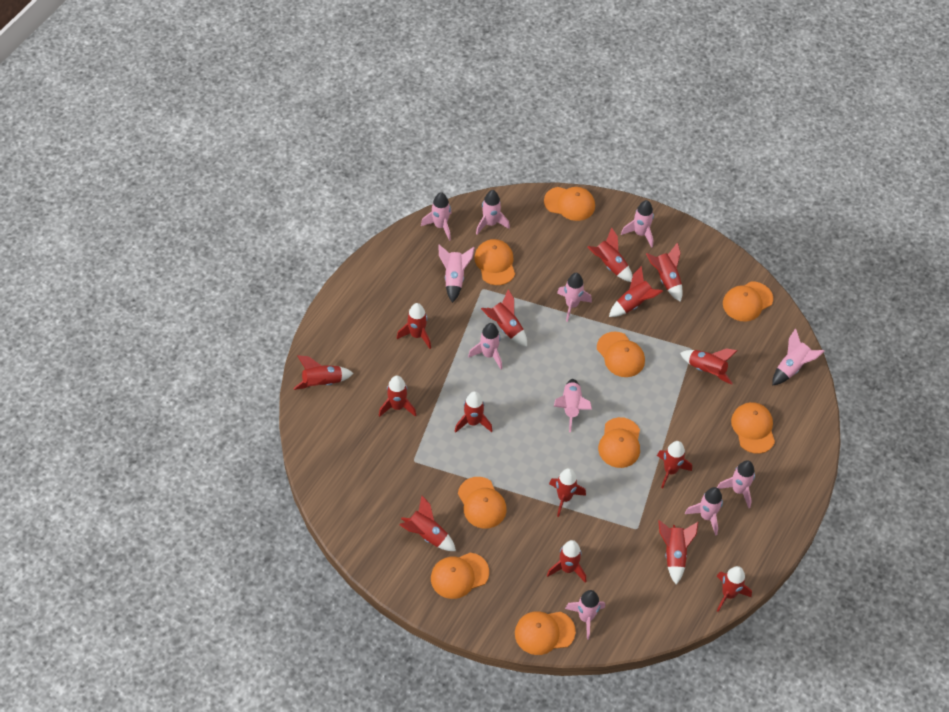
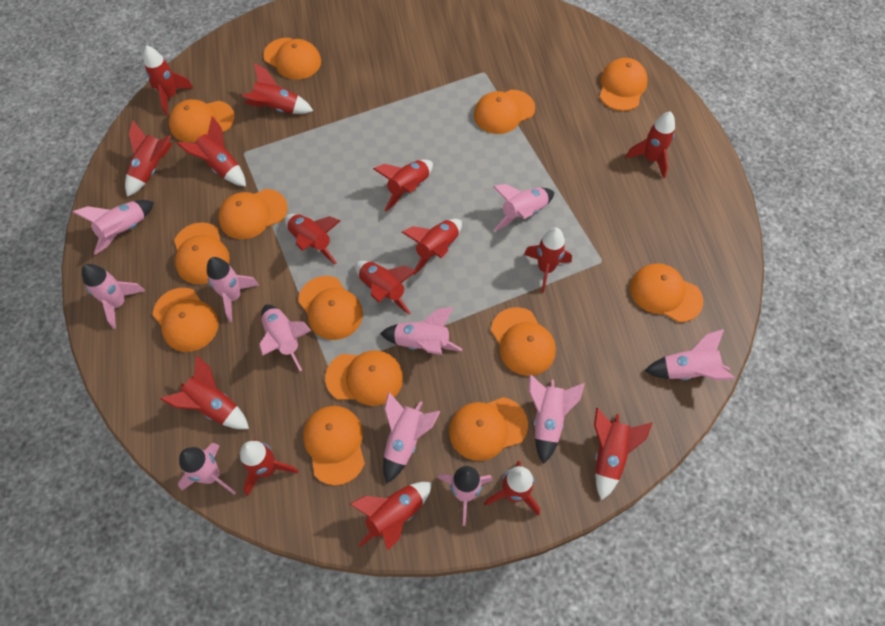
orange cap: 9 -> 13

